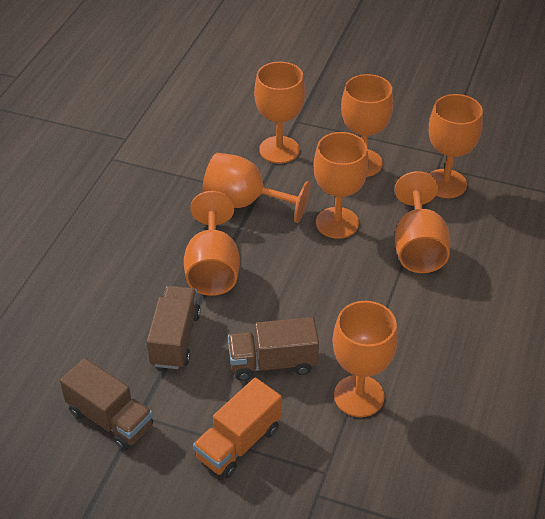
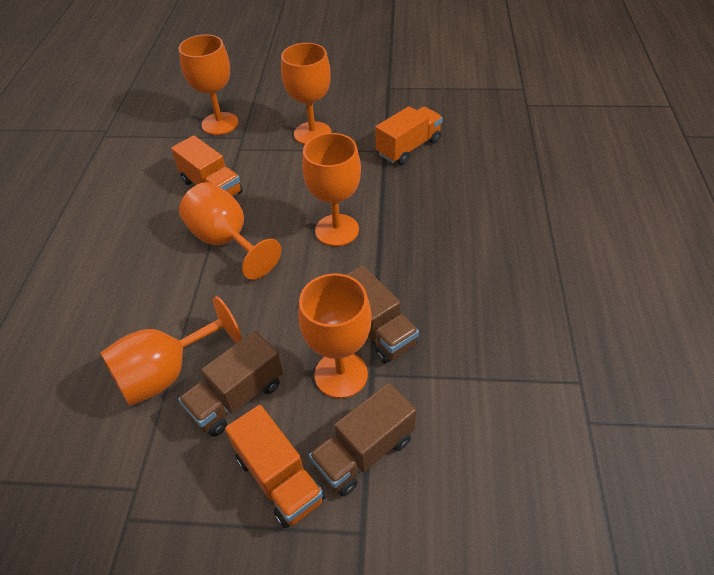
orange goblet: 8 -> 6
orange truck: 1 -> 3

